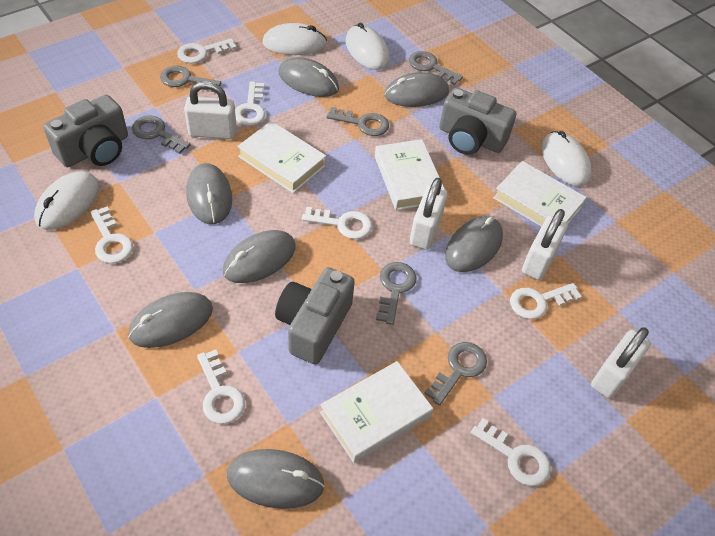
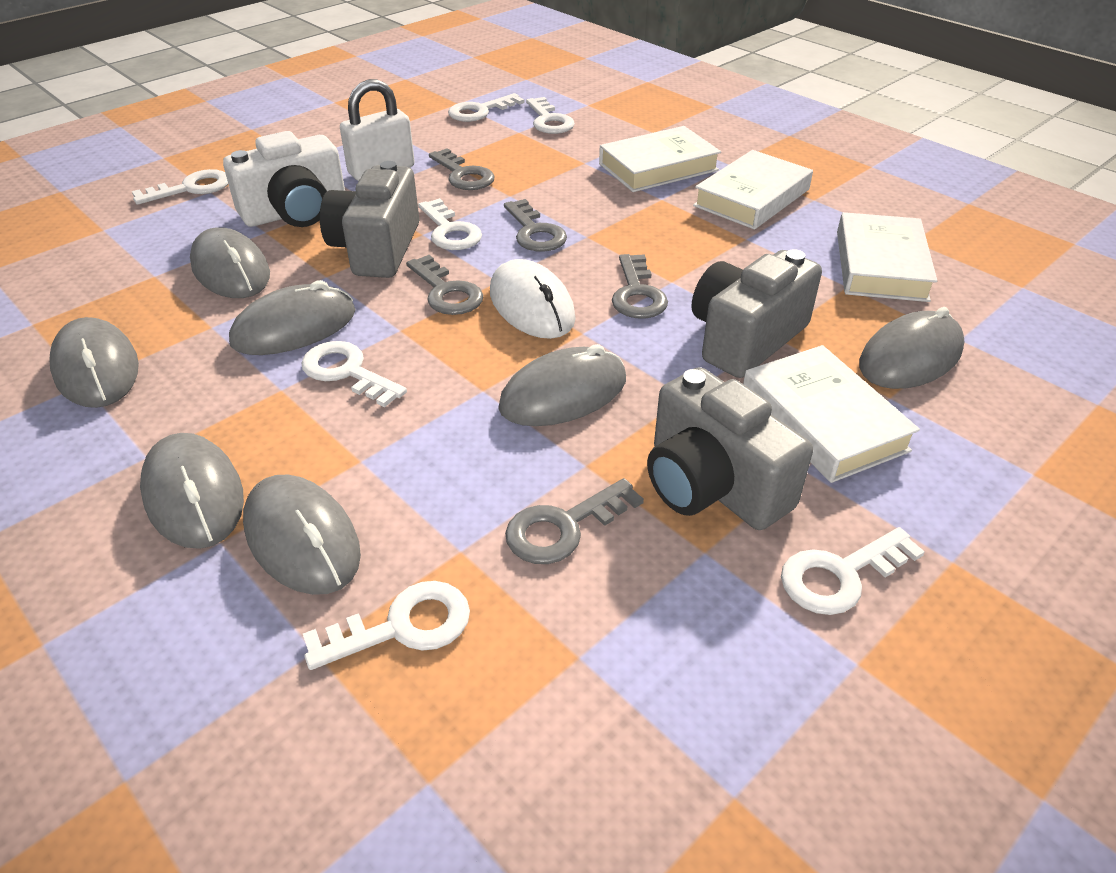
grey key: 6 -> 5
white camera: 0 -> 1
white mouse: 4 -> 1
white padlock: 4 -> 1

